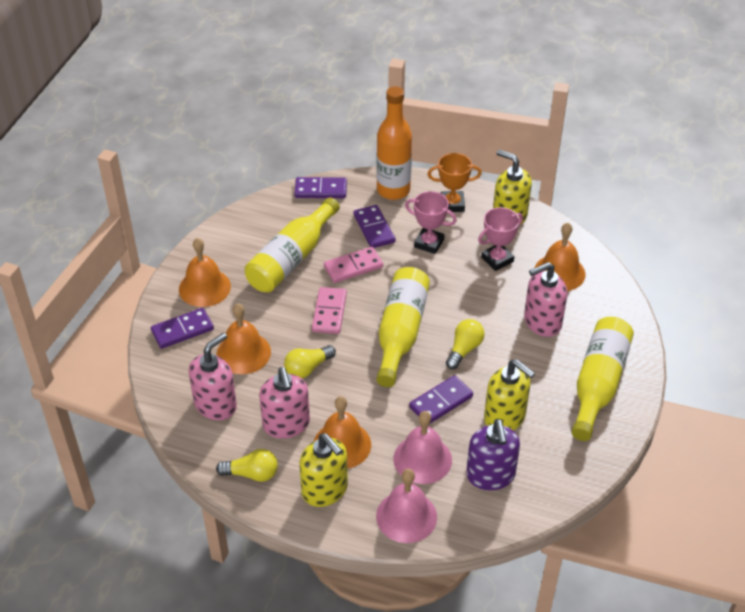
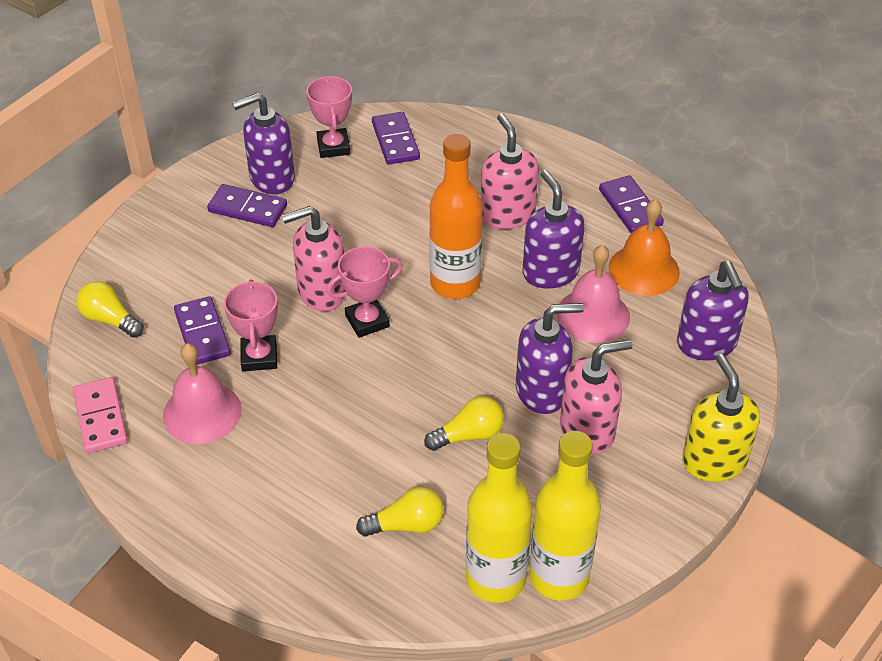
orange bell: 4 -> 1
orange trophy: 1 -> 0
pink domino: 2 -> 1
pink trophy: 2 -> 3
purple soap dispenser: 1 -> 4
yellow bottle: 3 -> 2
yellow soap dispenser: 3 -> 1

